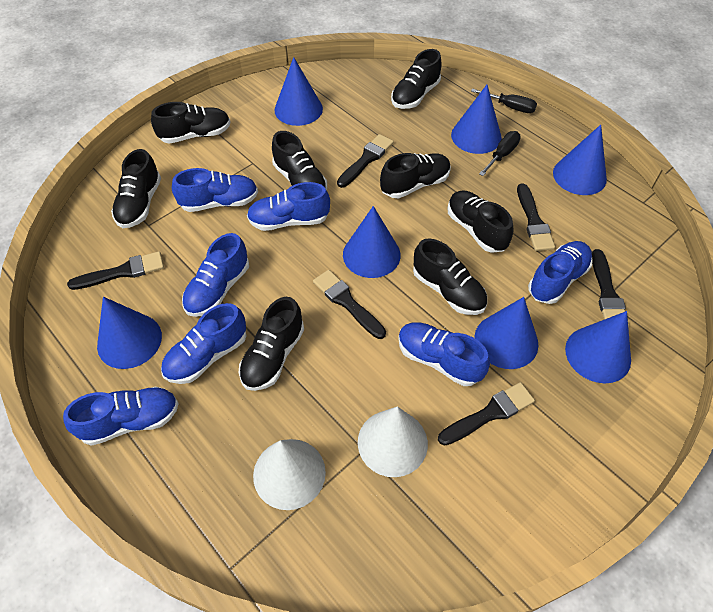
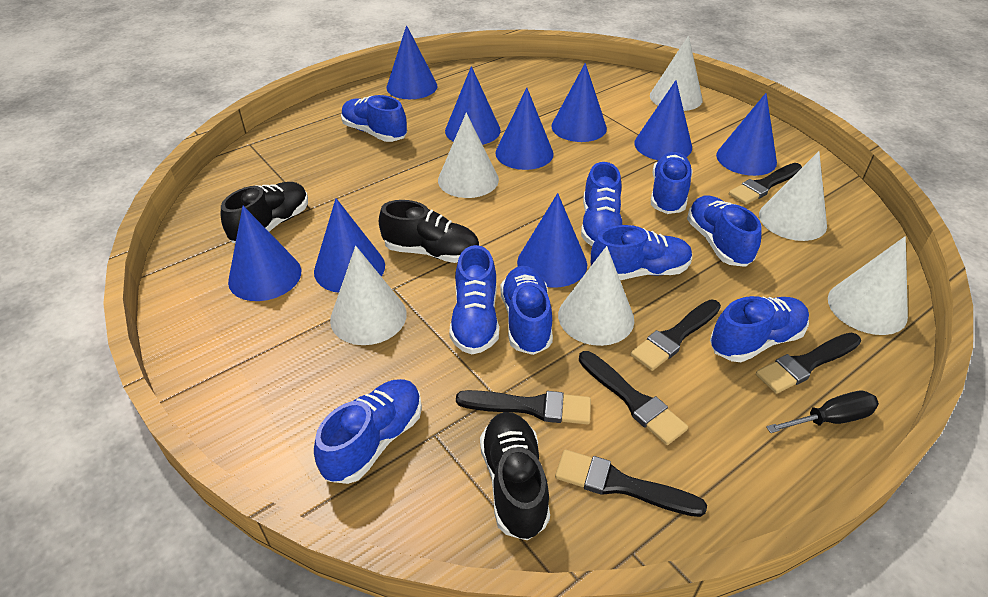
black screwdriver: 2 -> 1
black shoe: 8 -> 3
blue cone: 7 -> 9
blue shoe: 7 -> 9
white cone: 2 -> 6

